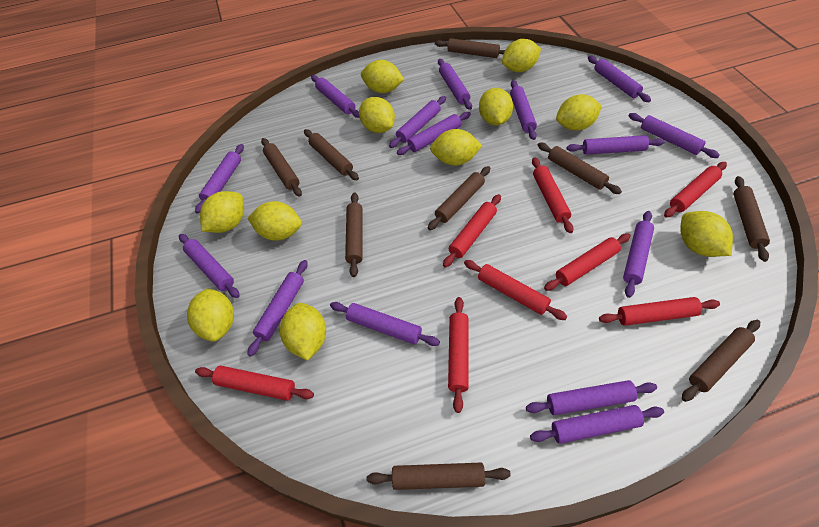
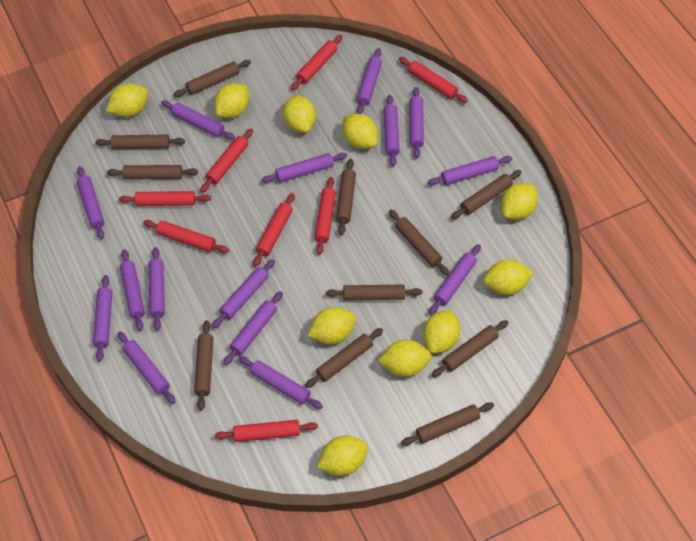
brown rolling pin: 9 -> 11
yellow lemon: 11 -> 10

